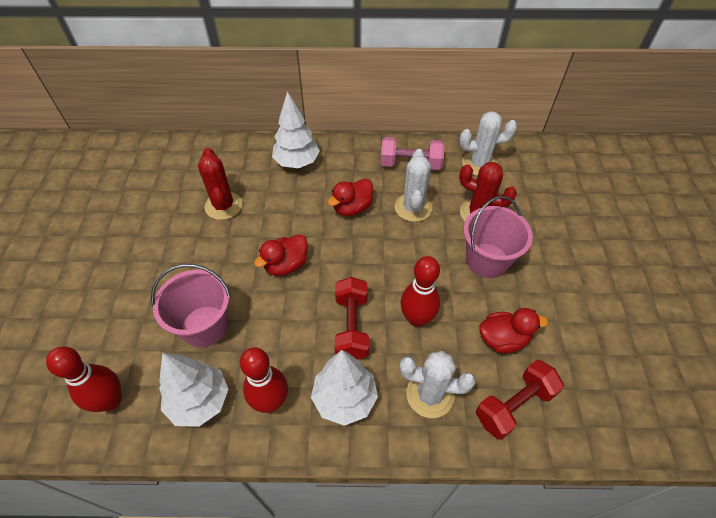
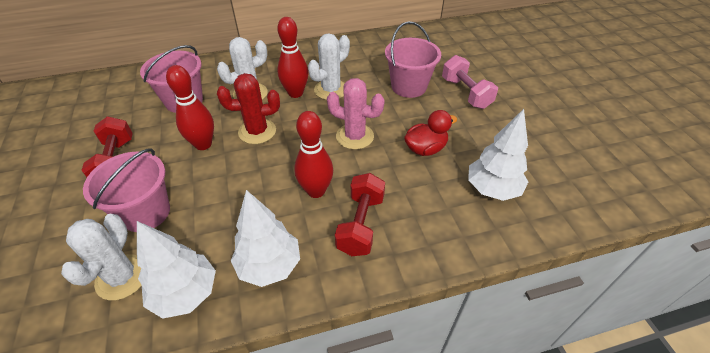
pink bucket: 2 -> 3
pink cactus: 0 -> 1
red cactus: 2 -> 1
red duck: 3 -> 1

